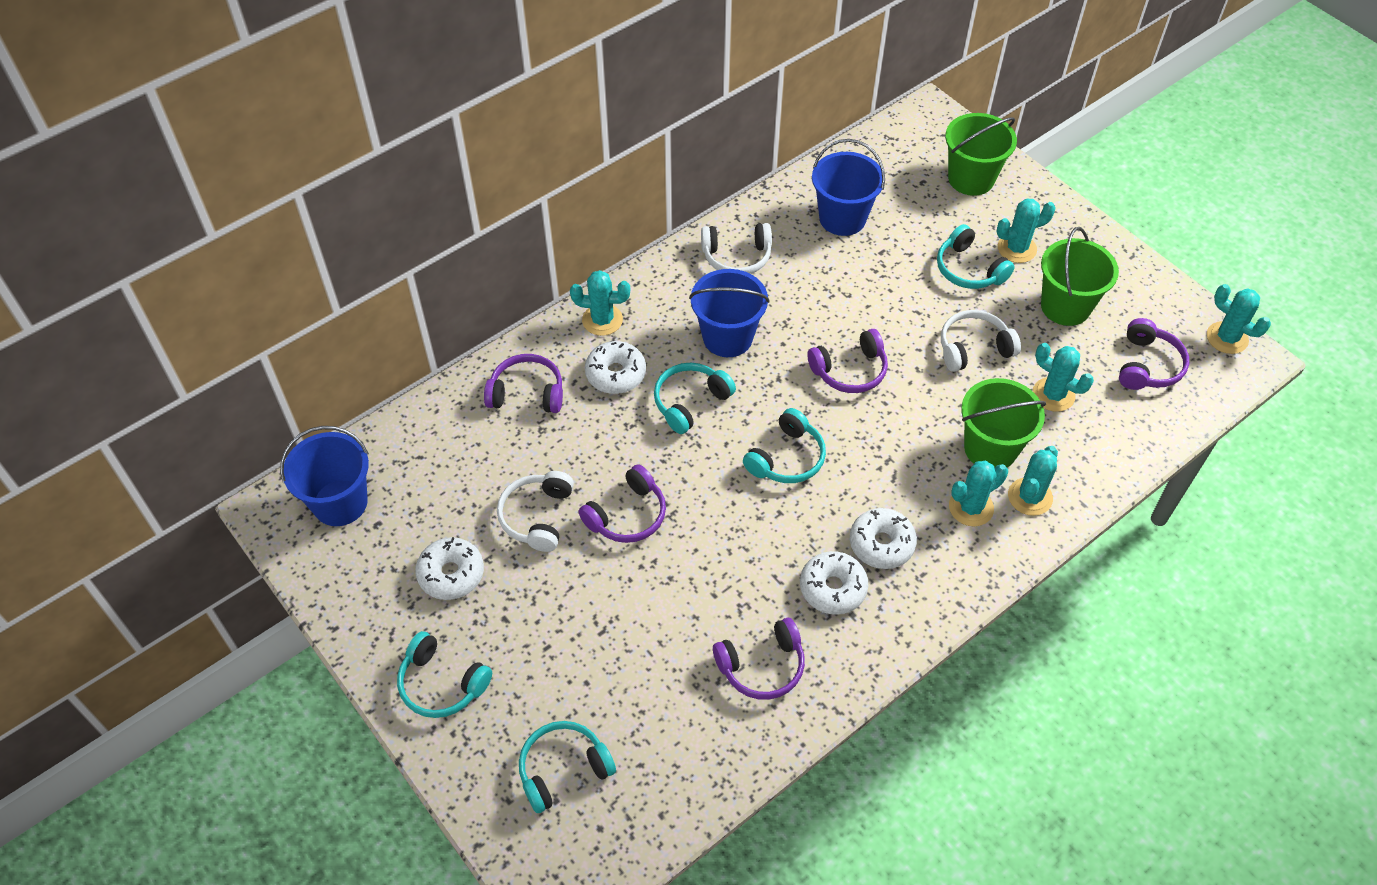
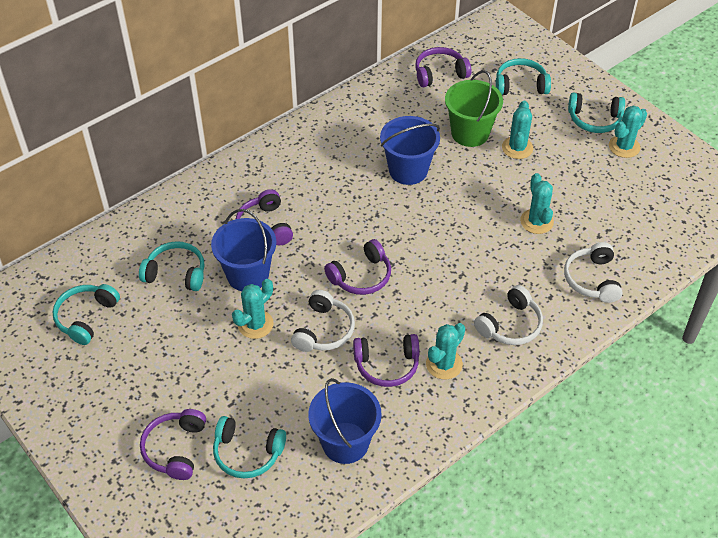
green bucket: 3 -> 1
turquoise cactus: 6 -> 5
white donut: 4 -> 0

